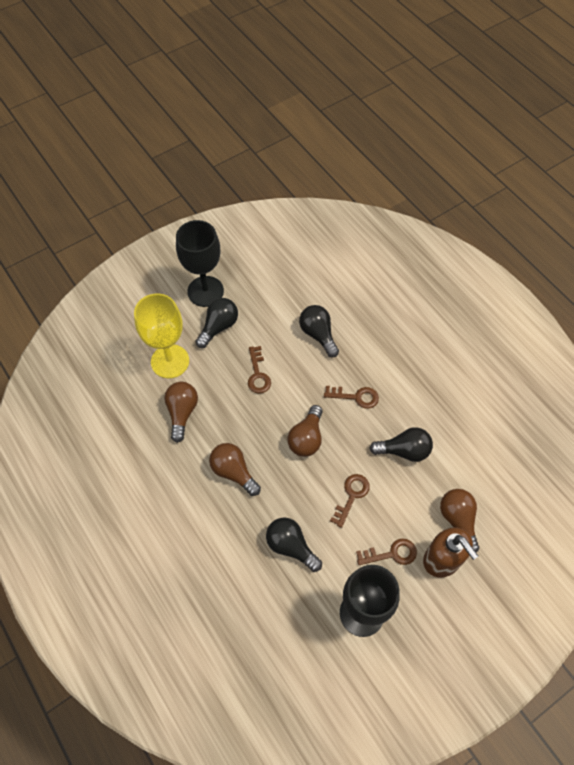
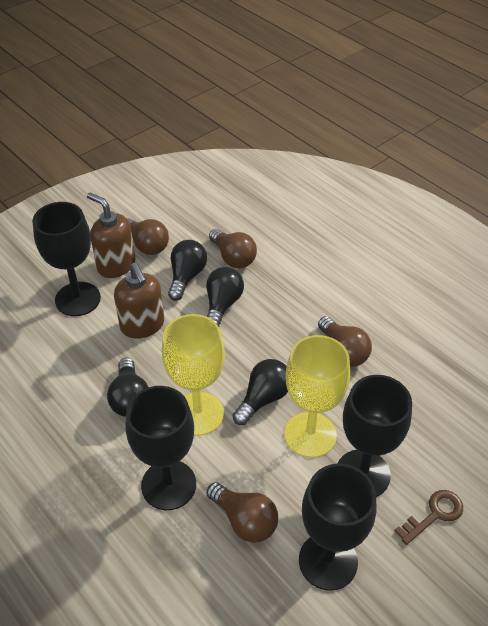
black goblet: 2 -> 4
brown key: 4 -> 1
brown soap dispenser: 1 -> 2
yellow goblet: 1 -> 2

